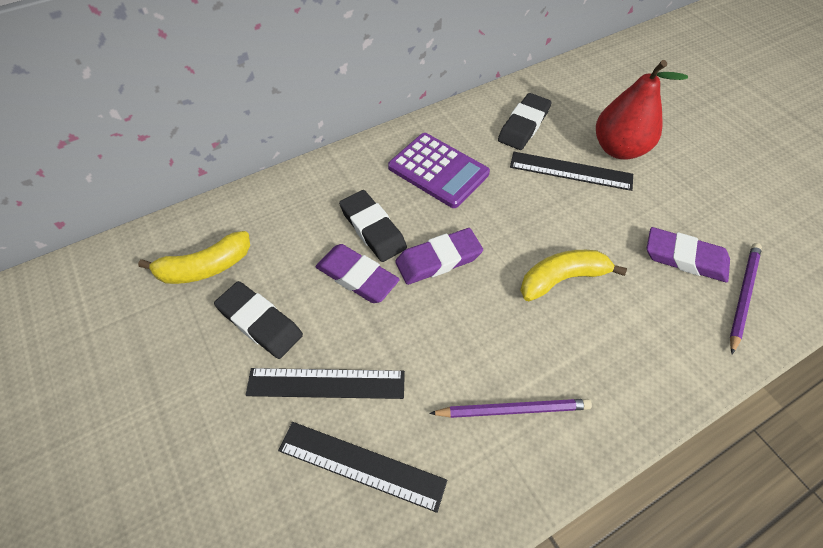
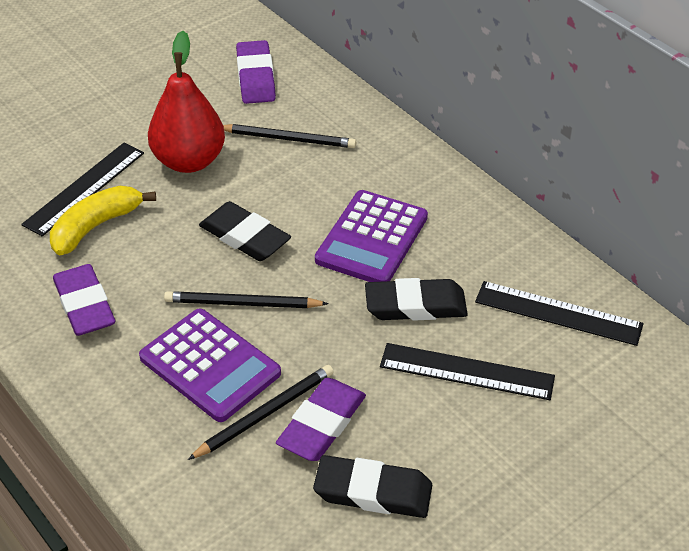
black pencil: 0 -> 3
purple calculator: 1 -> 2
purple pencil: 2 -> 0
yellow banana: 2 -> 1

